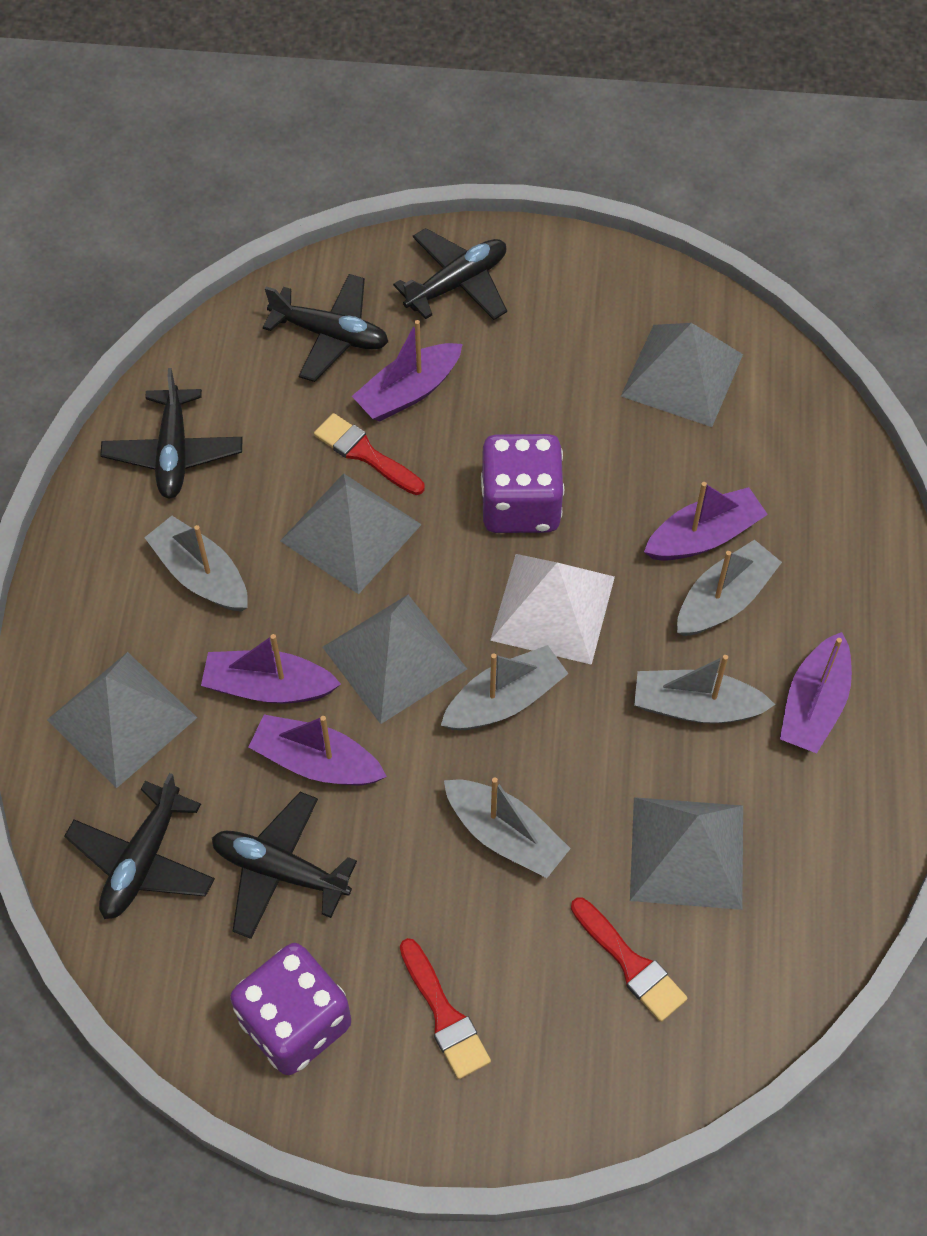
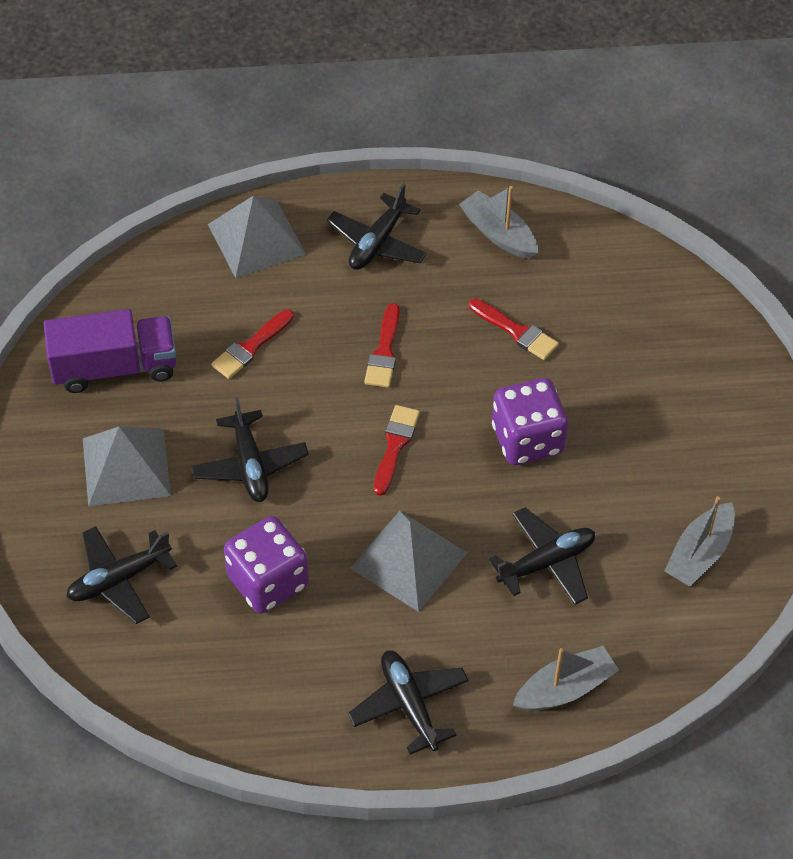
grey boat: 5 -> 3
grey pyramid: 5 -> 3
purple boat: 5 -> 0
purple truck: 0 -> 1
red brush: 3 -> 4
white pyramid: 1 -> 0

